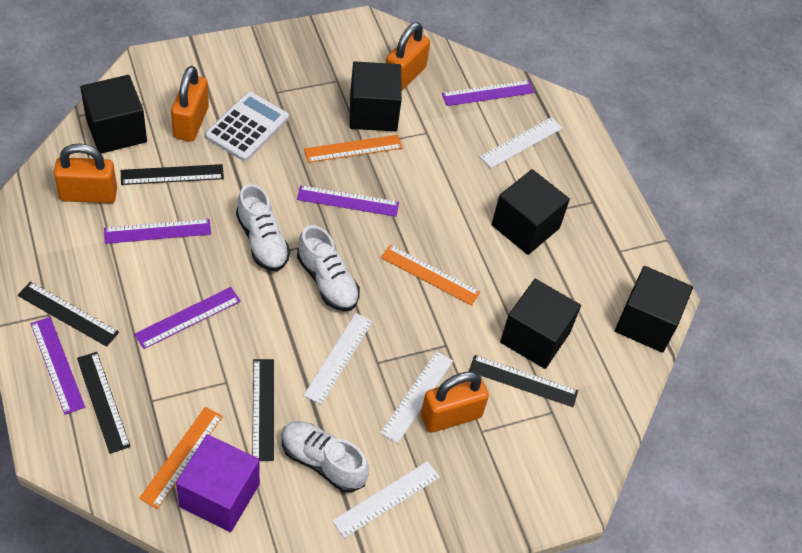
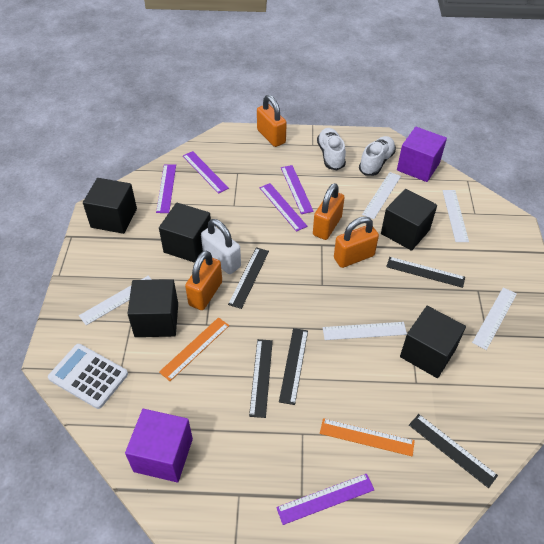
orange ruler: 3 -> 2
purple cube: 1 -> 2
white padlock: 0 -> 1
white ruler: 4 -> 5
white shoe: 3 -> 2

